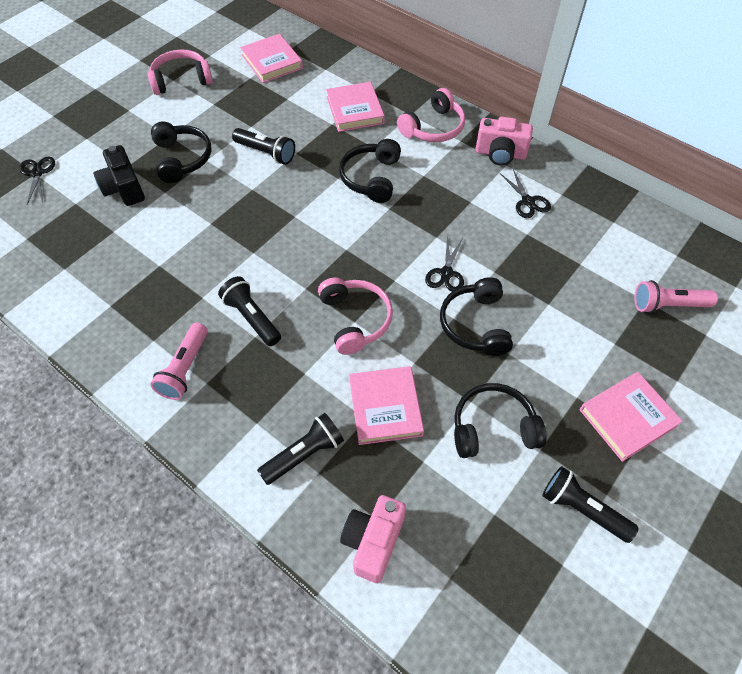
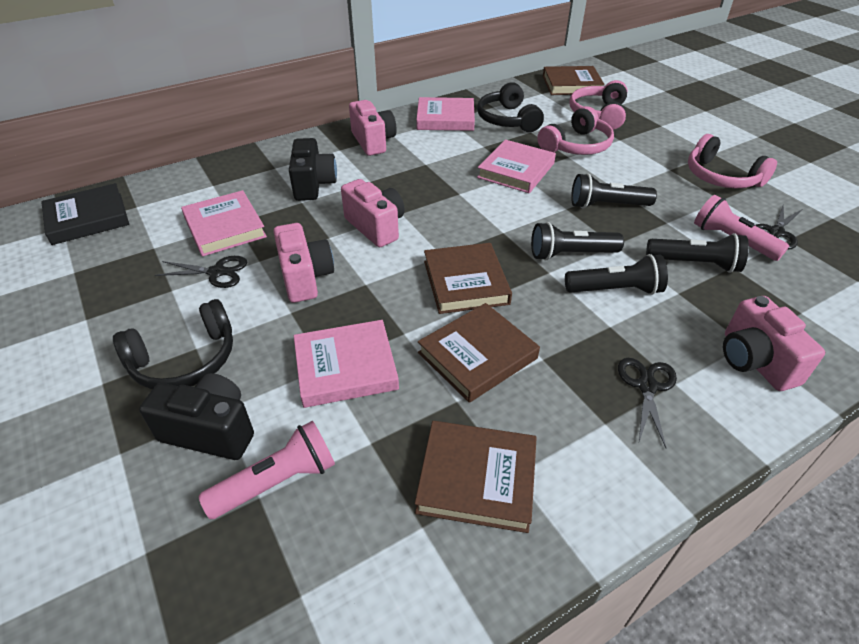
black book: 0 -> 1
black camera: 1 -> 2
black headphones: 4 -> 2
brown book: 0 -> 4
pink camera: 2 -> 4

